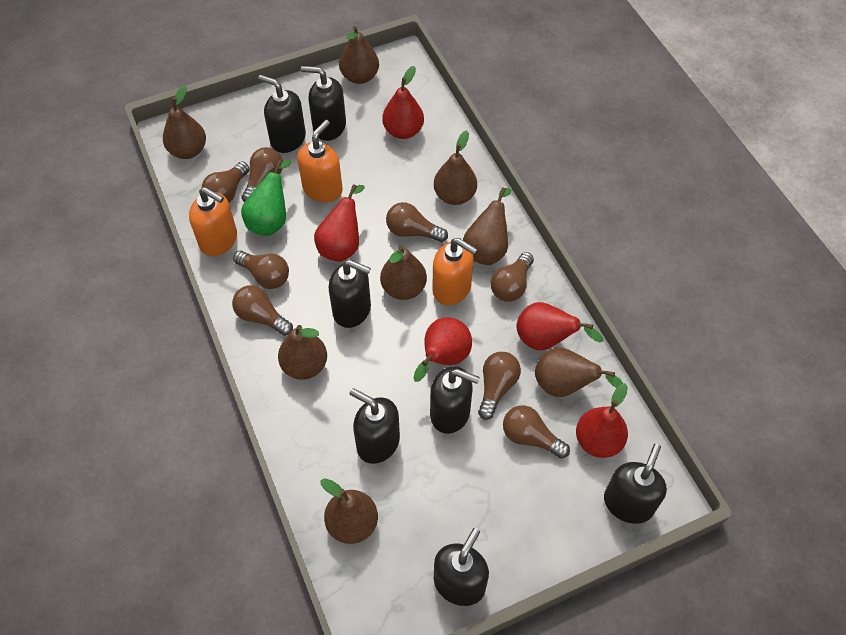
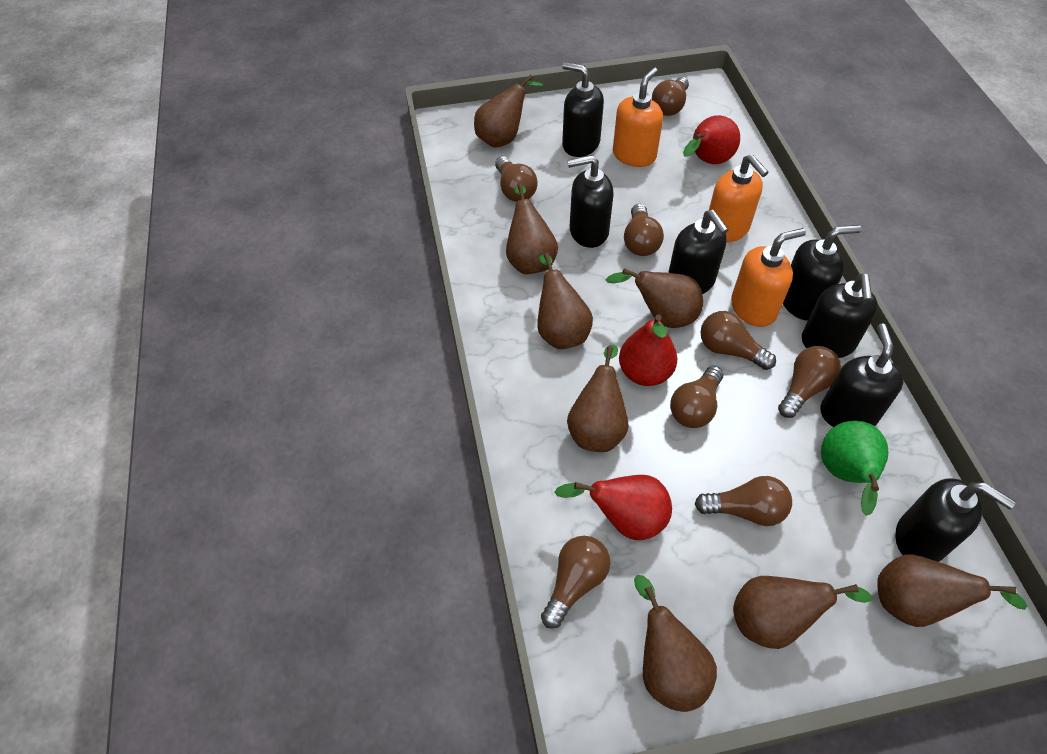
red pear: 5 -> 3

